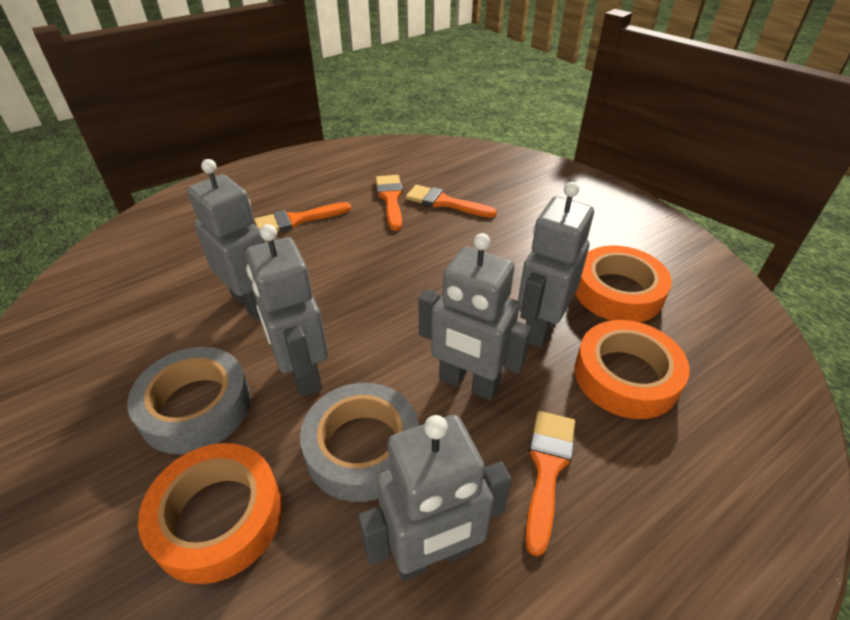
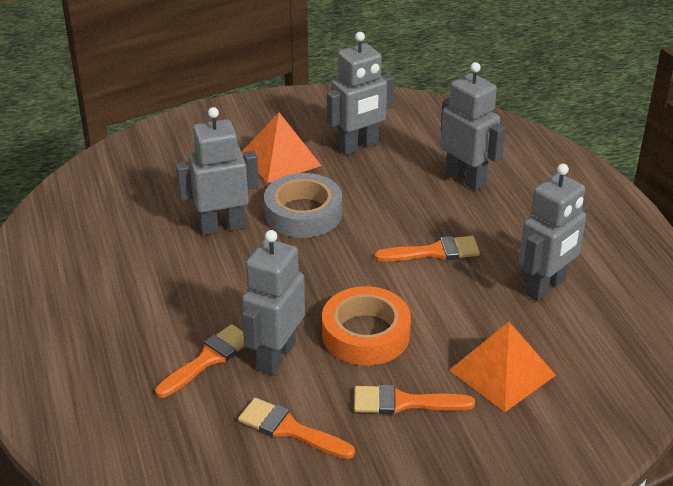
grey tape: 2 -> 1
orange pyramid: 0 -> 2
orange tape: 3 -> 1

